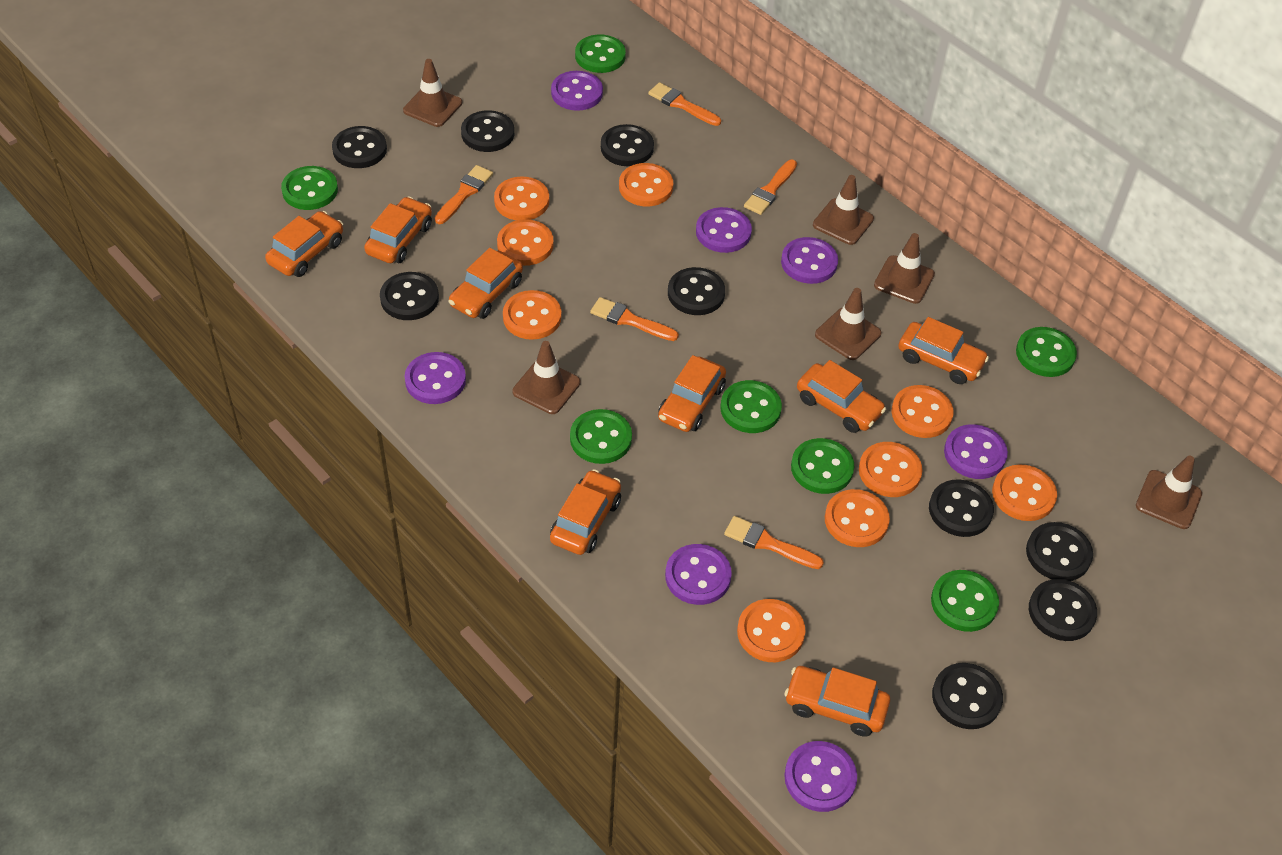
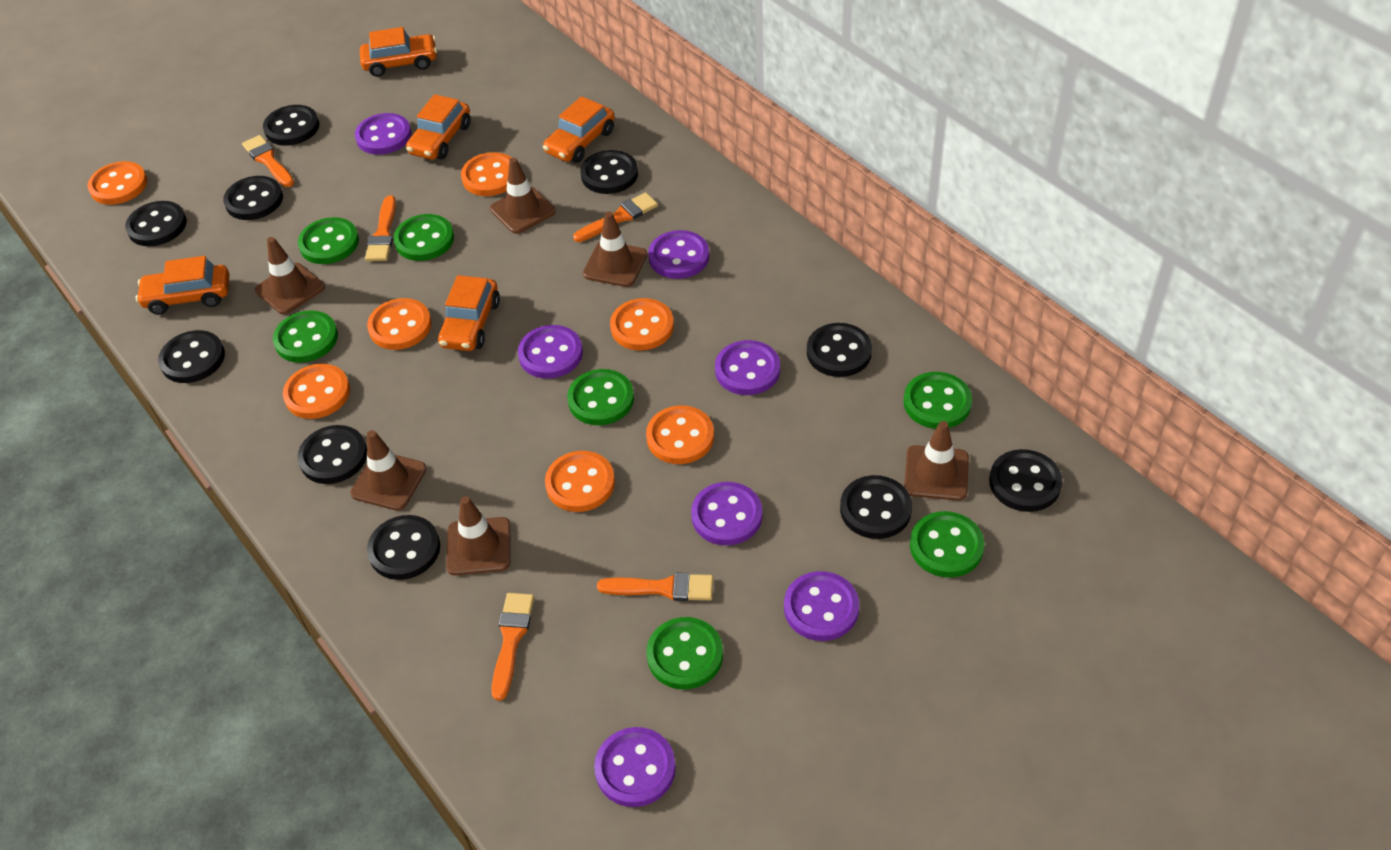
black button: 9 -> 10
orange button: 9 -> 7
orange car: 8 -> 5

